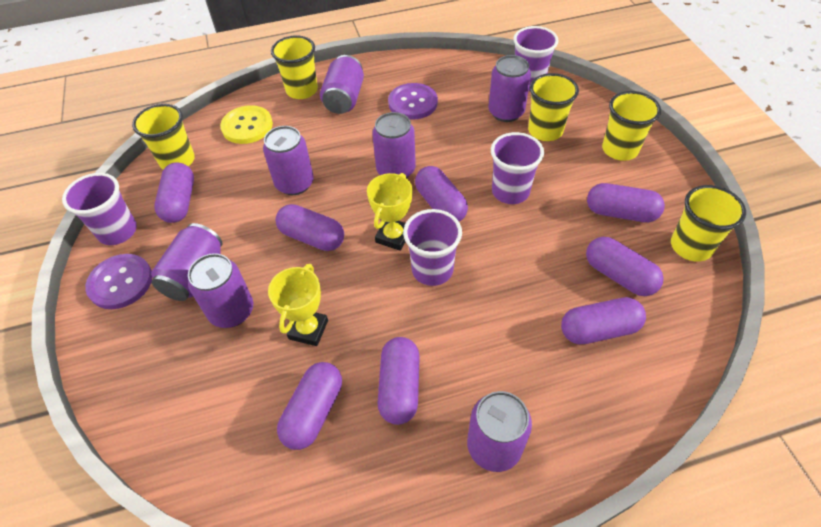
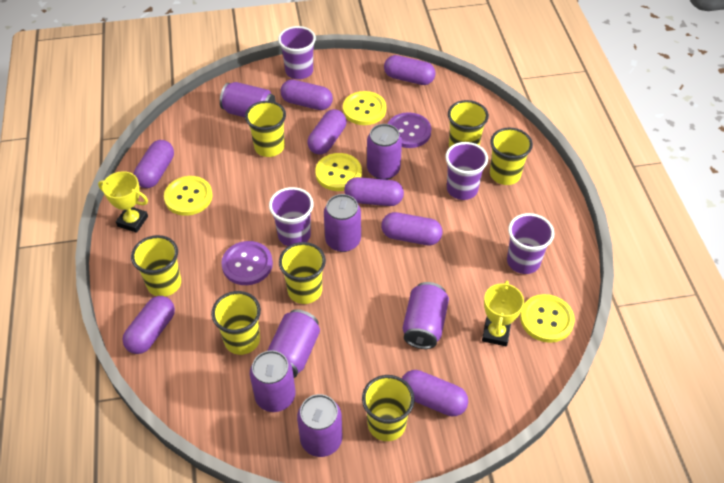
yellow button: 1 -> 4
yellow cup: 5 -> 7

